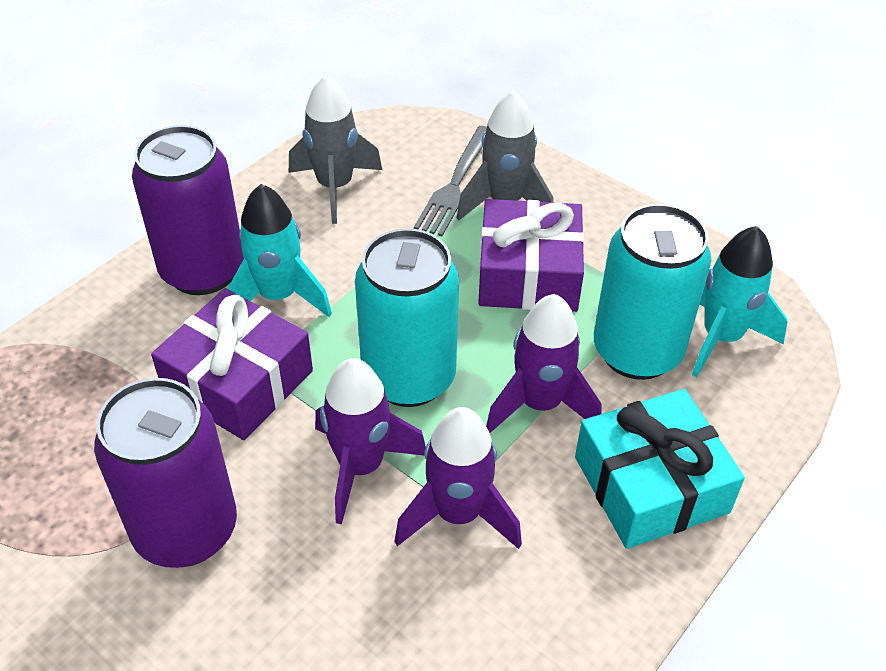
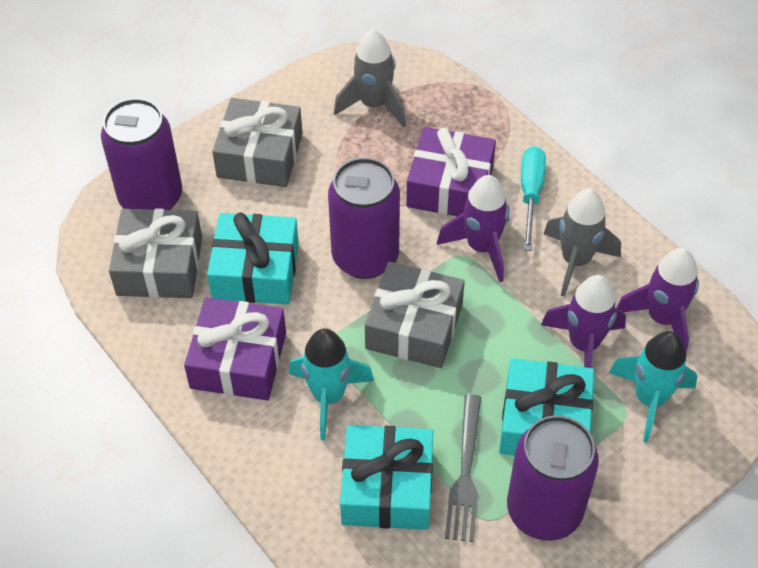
grey gift: 0 -> 3
purple can: 2 -> 3
turquoise can: 2 -> 0
turquoise gift: 1 -> 3
turquoise screwdriver: 0 -> 1

